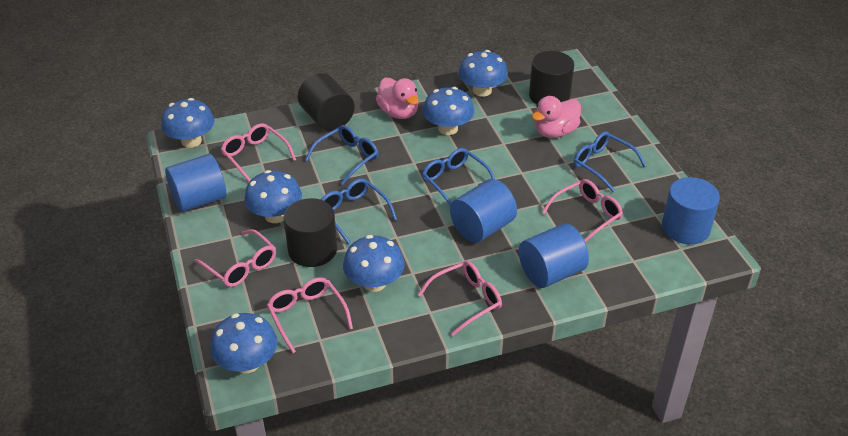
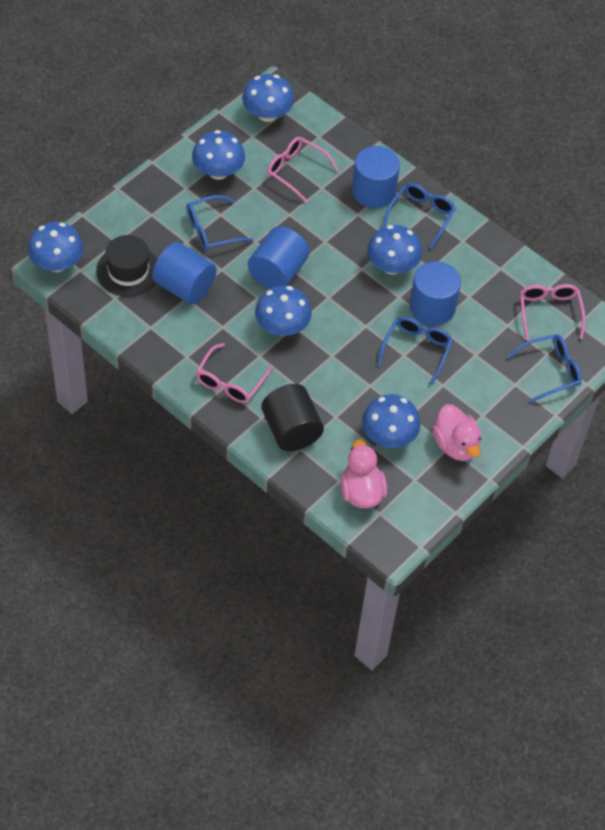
black cylinder: 3 -> 1
black hat: 0 -> 1
pink glasses: 5 -> 3

